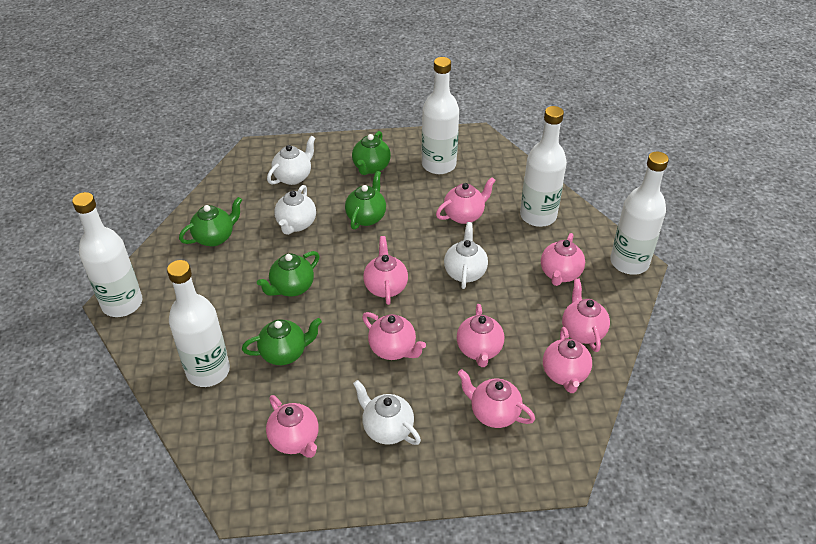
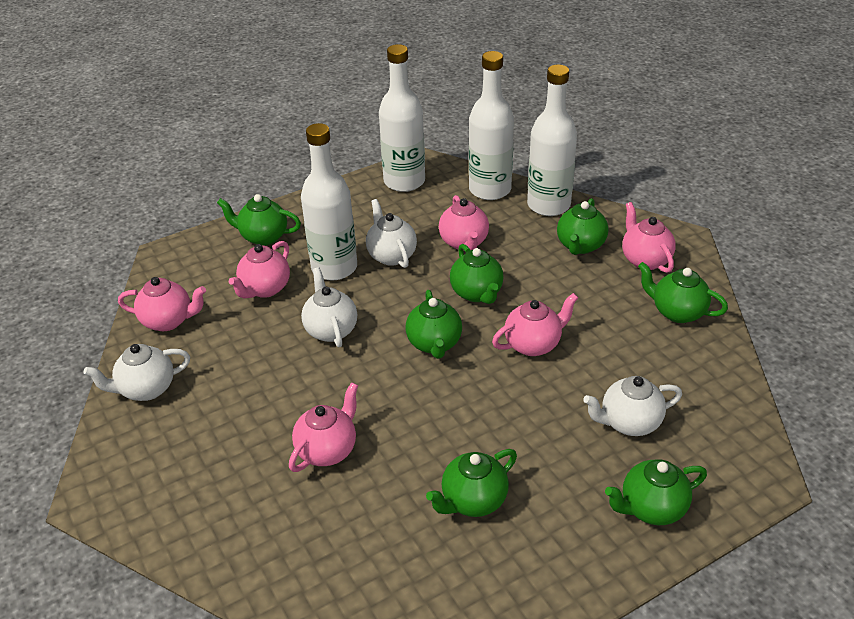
green teapot: 5 -> 7
pink teapot: 9 -> 6
white bottle: 5 -> 4

